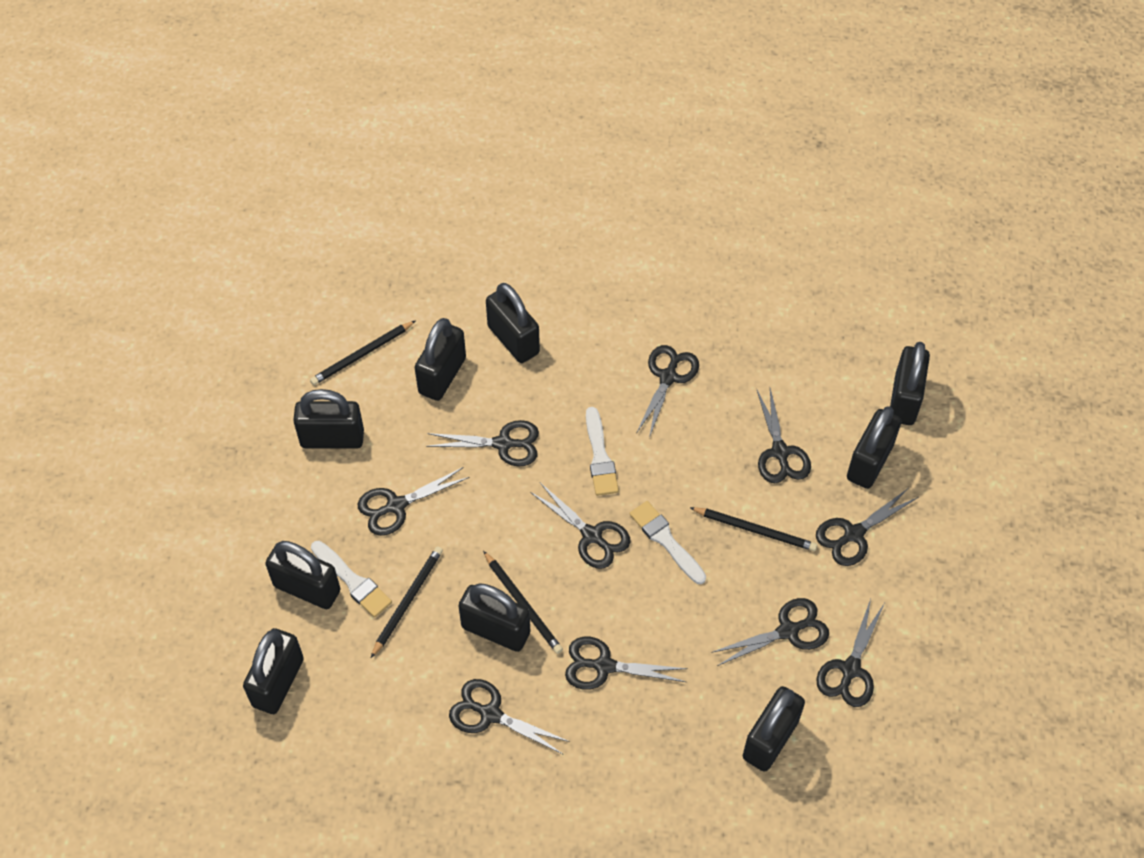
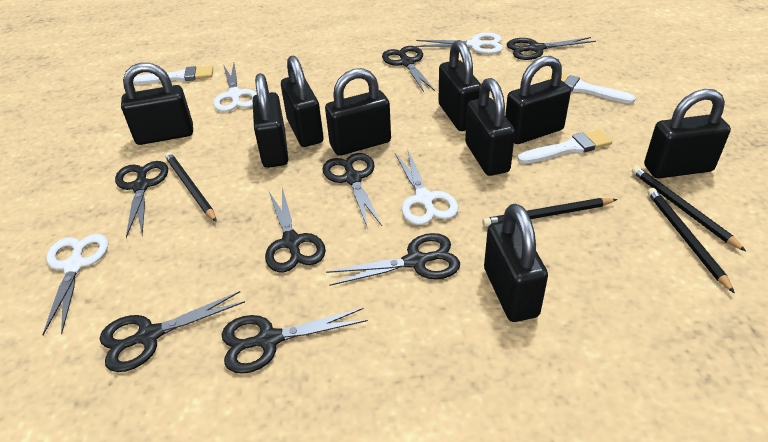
black scissors: 10 -> 8
white scissors: 0 -> 4

